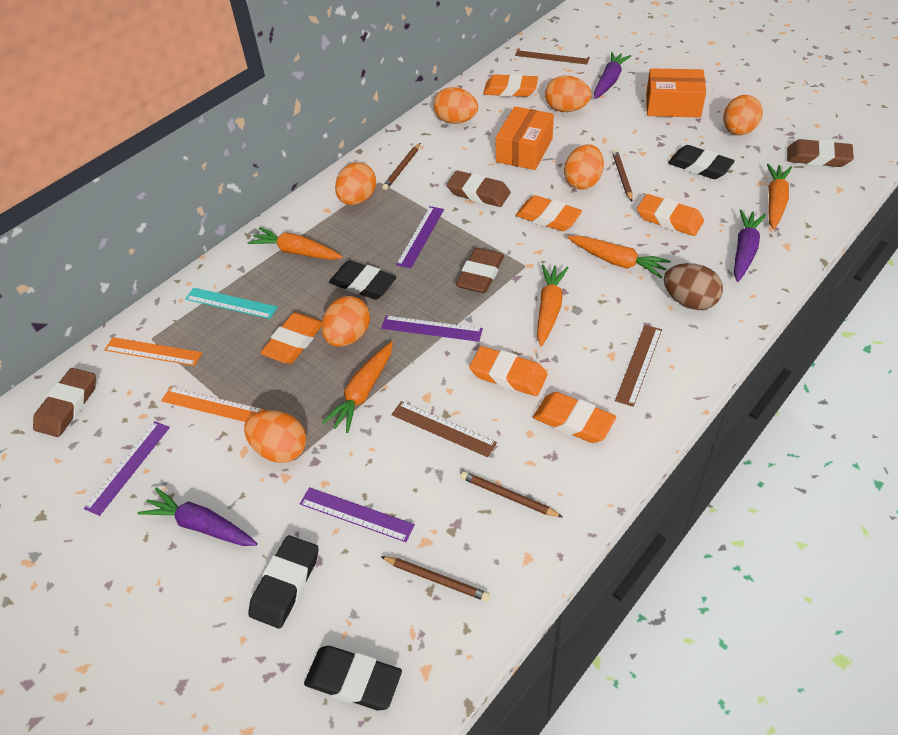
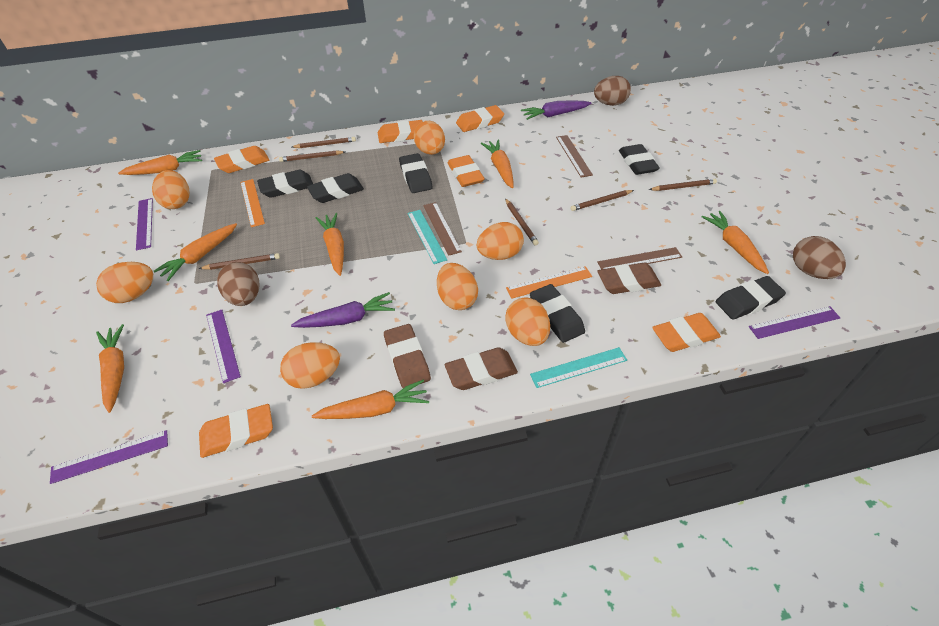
black eraser: 4 -> 6
brown egg: 1 -> 3
brown eraser: 4 -> 3
brown pencil: 4 -> 6
orange box: 2 -> 0
orange carrot: 5 -> 7
purple carrot: 3 -> 2
turquoise ruler: 1 -> 2

